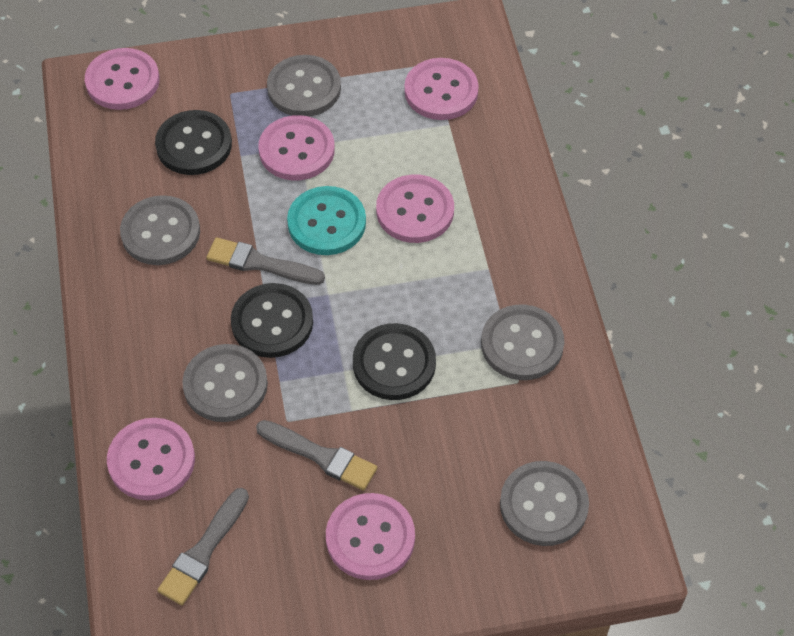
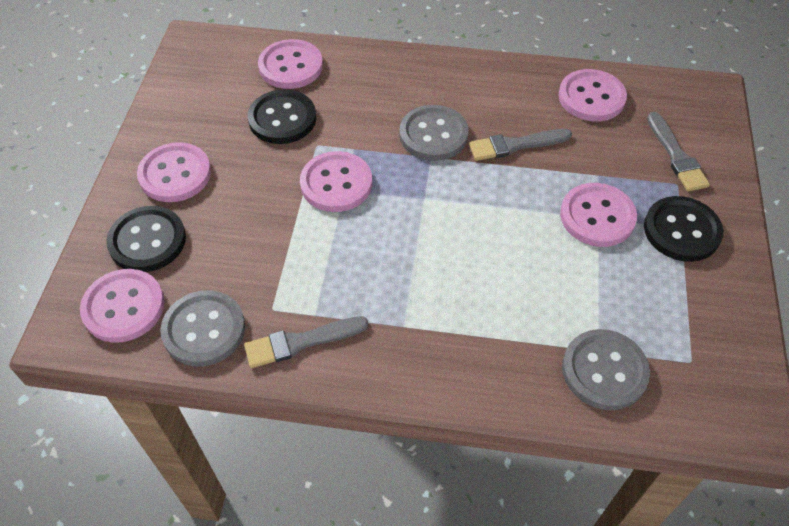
grey button: 5 -> 3
turquoise button: 1 -> 0

